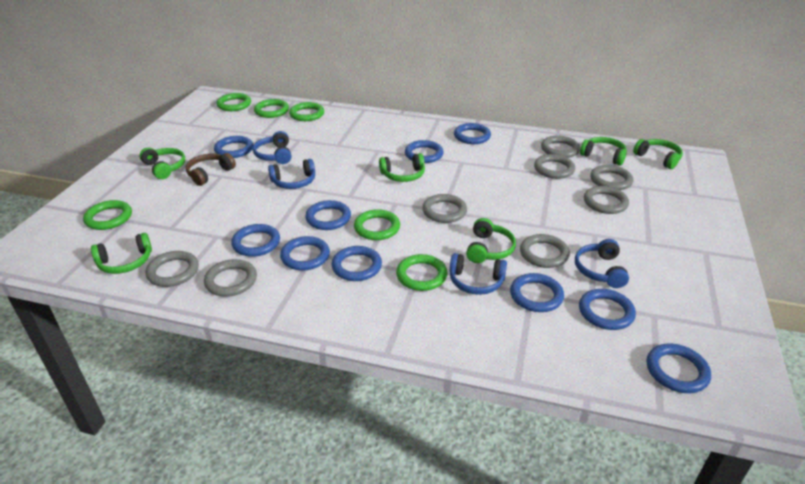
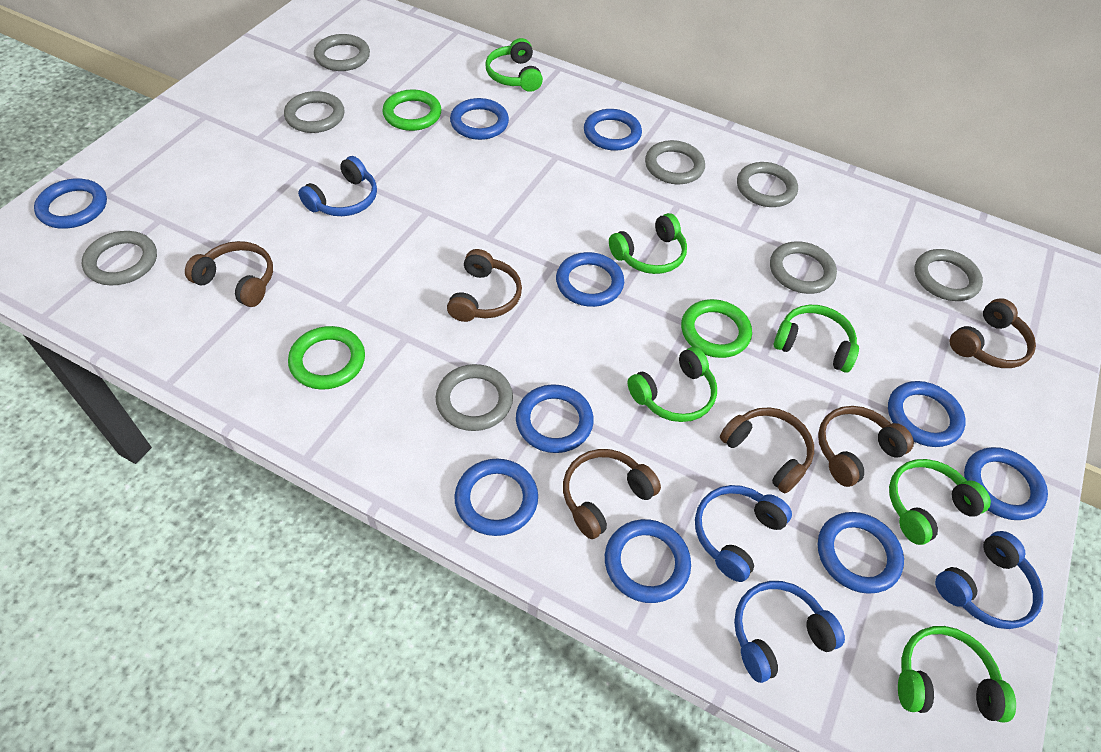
brown headphones: 1 -> 6
green ring: 6 -> 3

